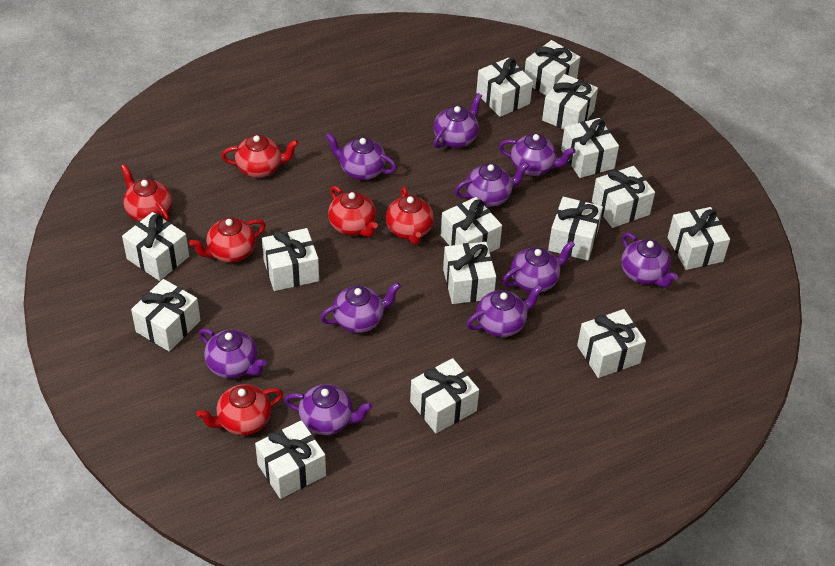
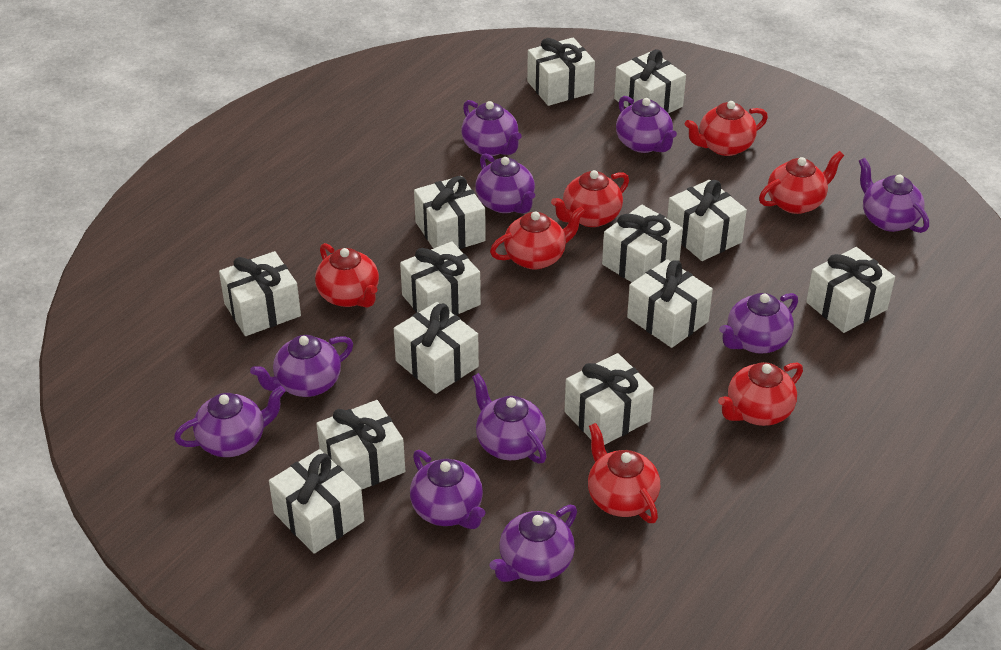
red teapot: 6 -> 7
white gift: 15 -> 13

